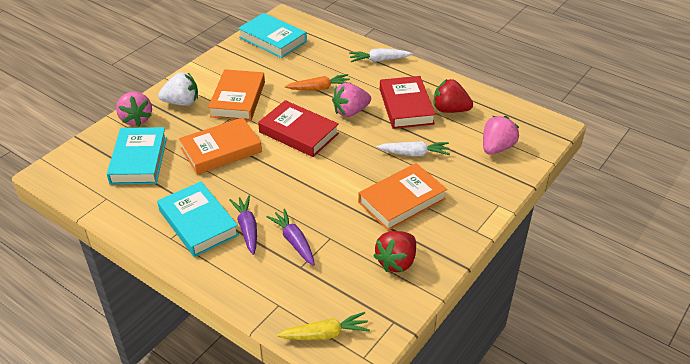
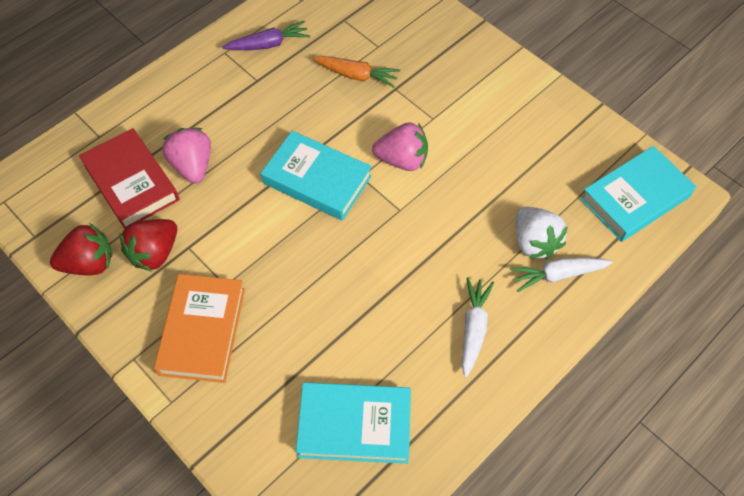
orange book: 3 -> 1
pink strawberry: 3 -> 2
purple carrot: 2 -> 1
red book: 2 -> 1
yellow carrot: 1 -> 0

